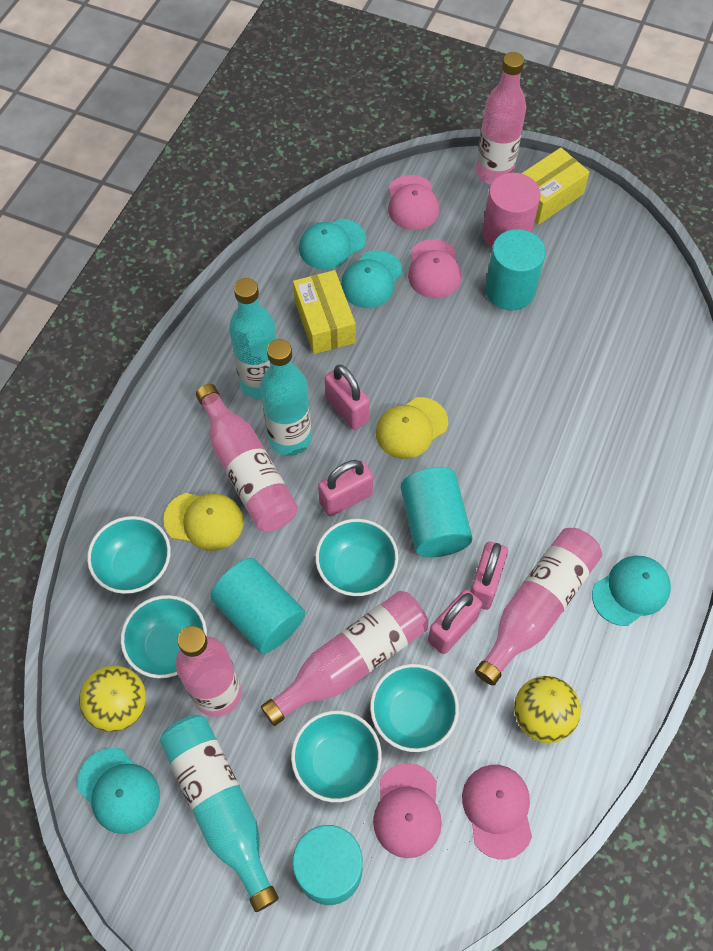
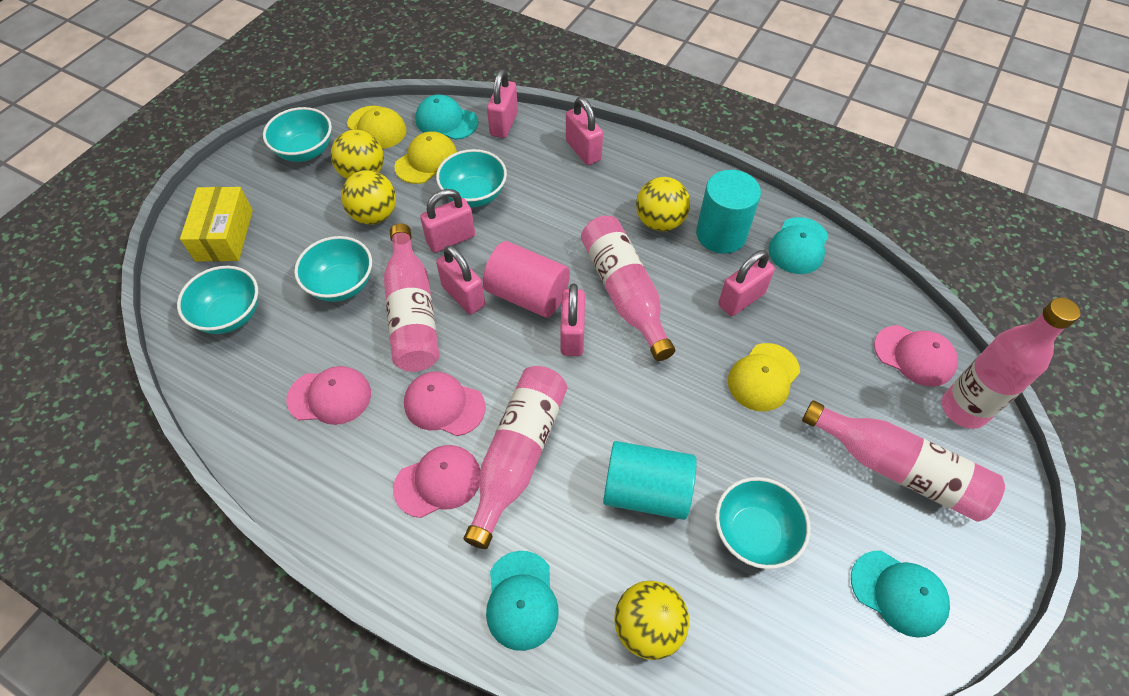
pink padlock: 4 -> 6
turquoise bottle: 3 -> 0
turquoise cylinder: 4 -> 2
yellow ball: 2 -> 4
yellow box: 2 -> 1
yellow cap: 2 -> 3

